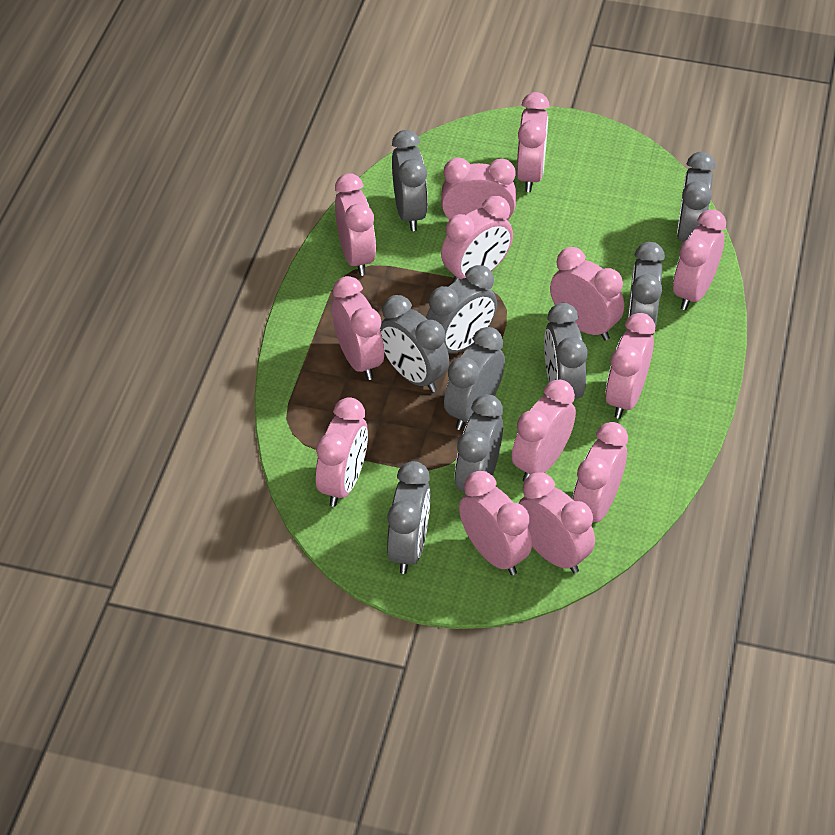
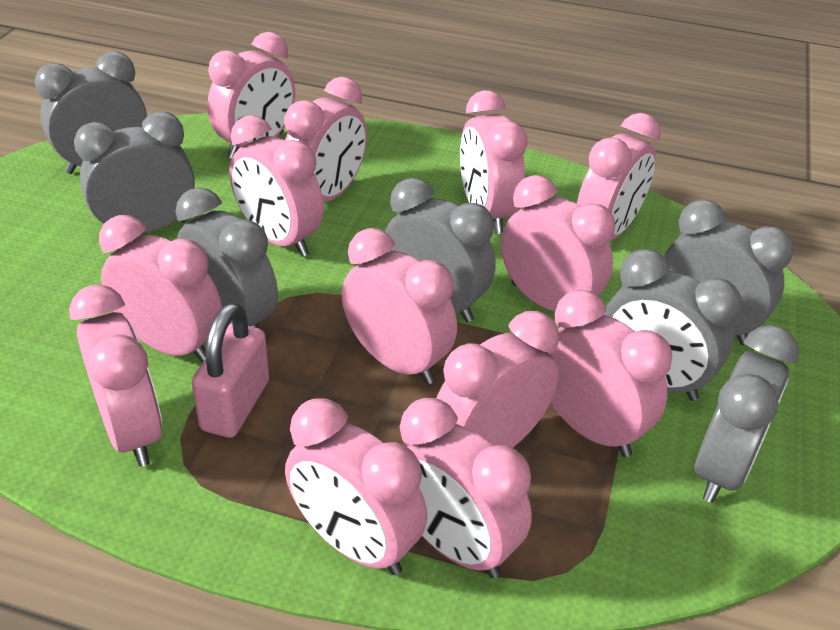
grey clock: 9 -> 7
pink padlock: 0 -> 1

